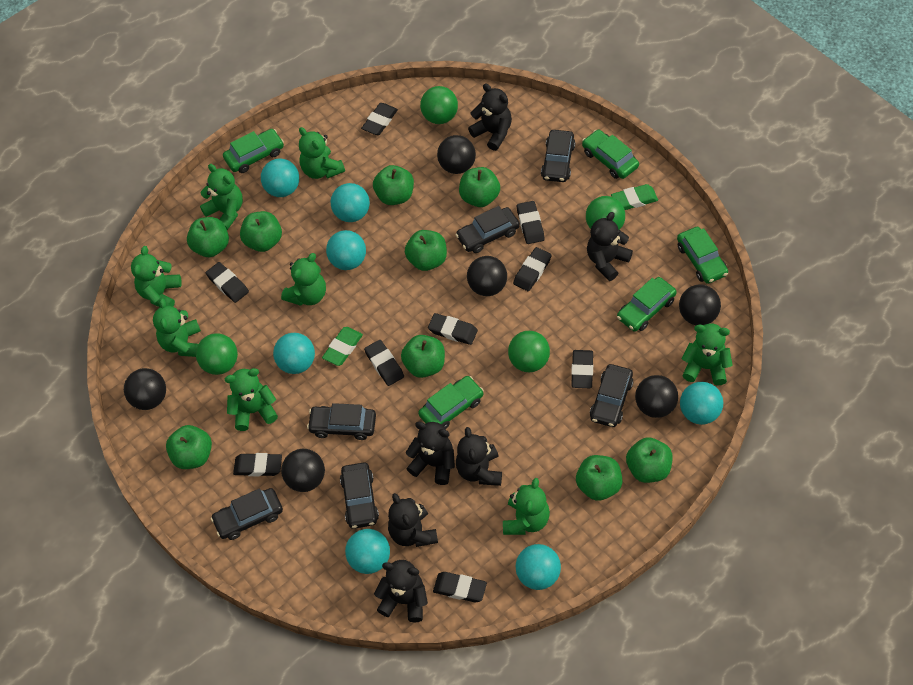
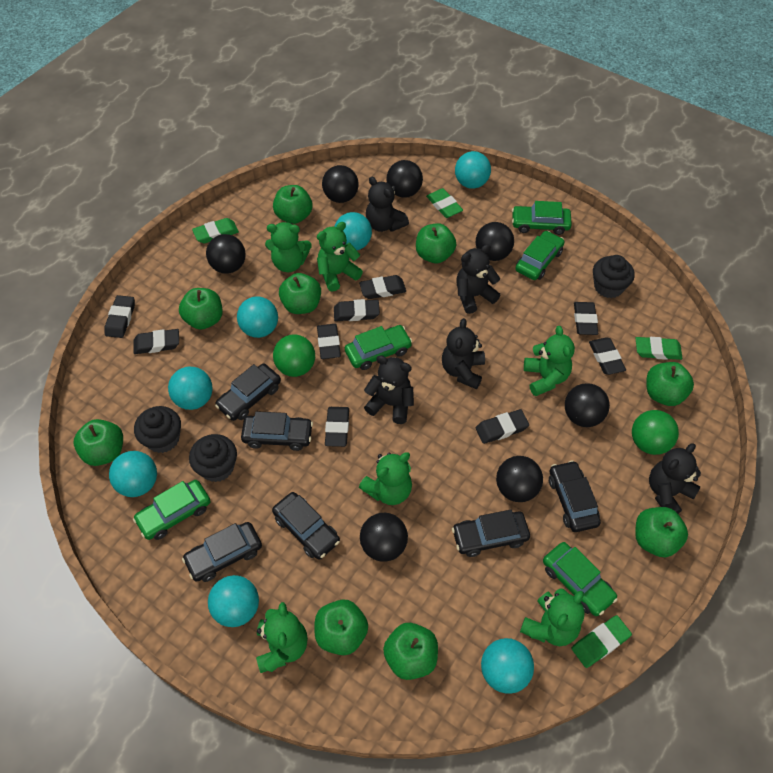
black ball: 6 -> 7
black cupcake: 0 -> 3
black teddy bear: 6 -> 5
green ball: 4 -> 2
green eraser: 2 -> 4
green teddy bear: 8 -> 6

